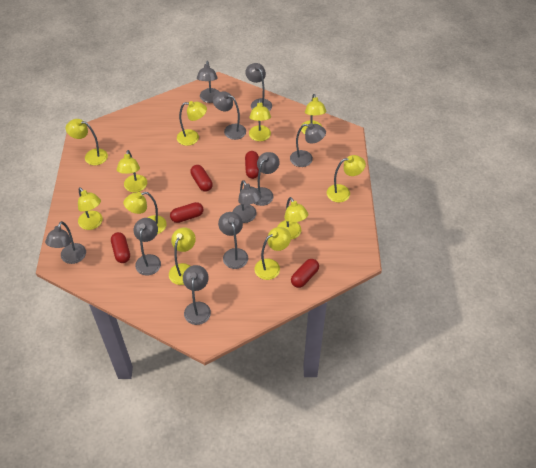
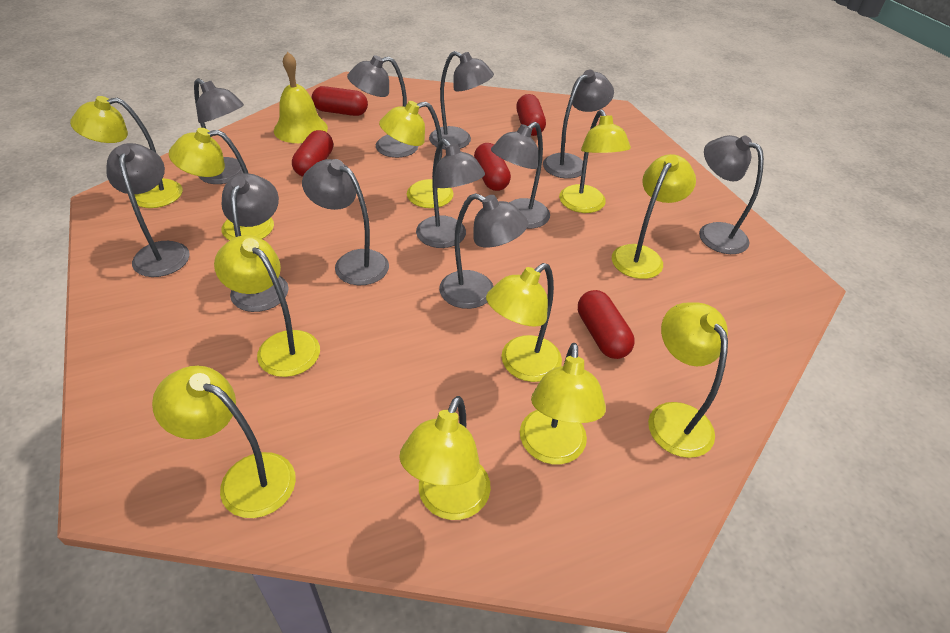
grey lamp: 10 -> 11
yellow bell: 0 -> 1

